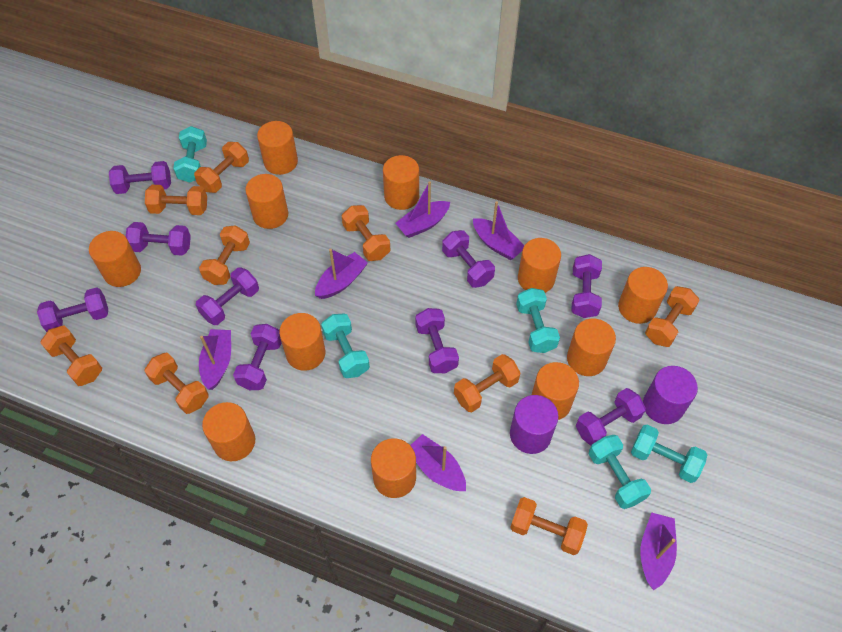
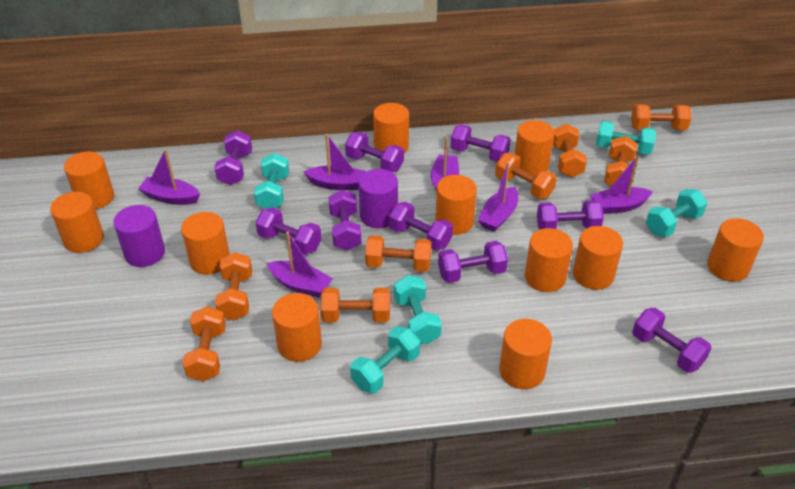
orange dumbbell: 9 -> 8

